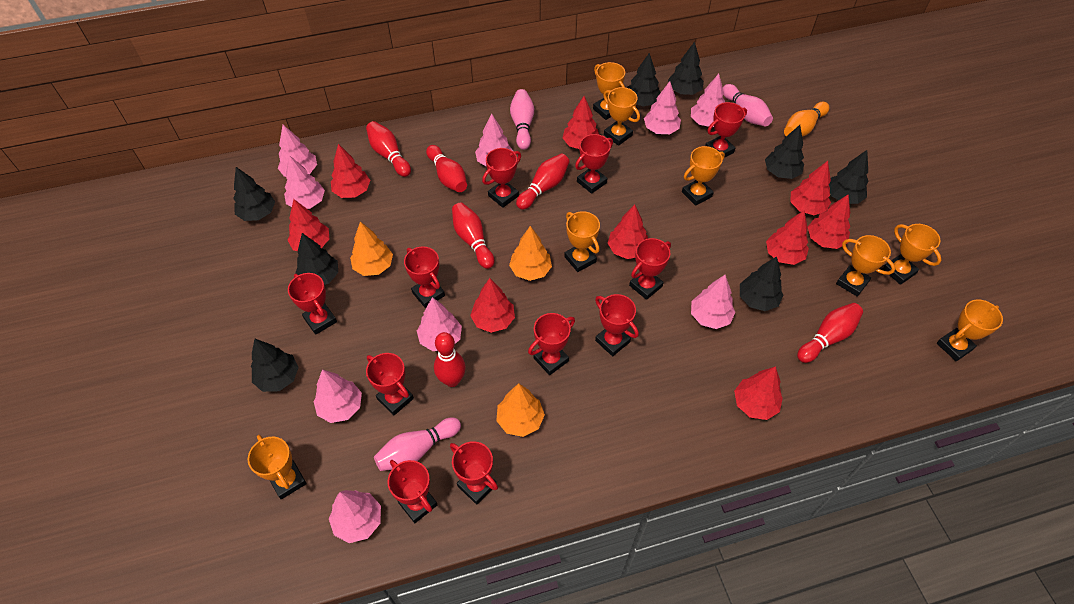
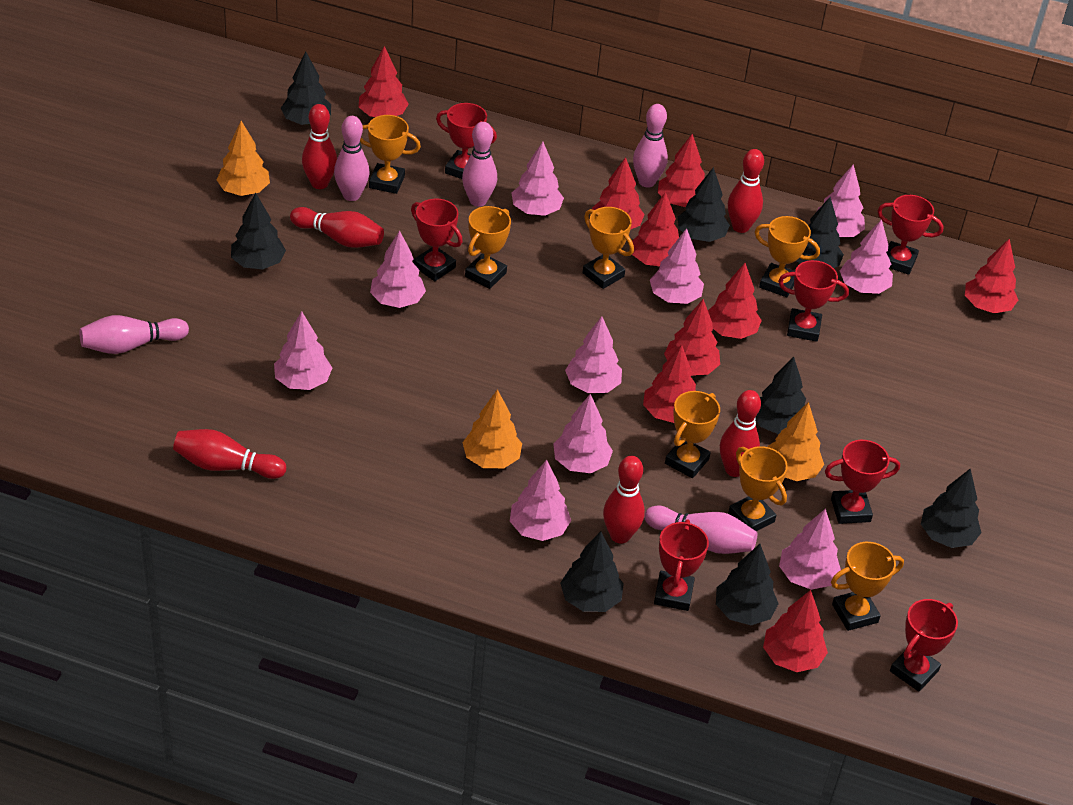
orange bowling pin: 1 -> 0
orange trophy: 8 -> 7
pink bowling pin: 3 -> 5
pink tree: 9 -> 10
red trophy: 11 -> 7

